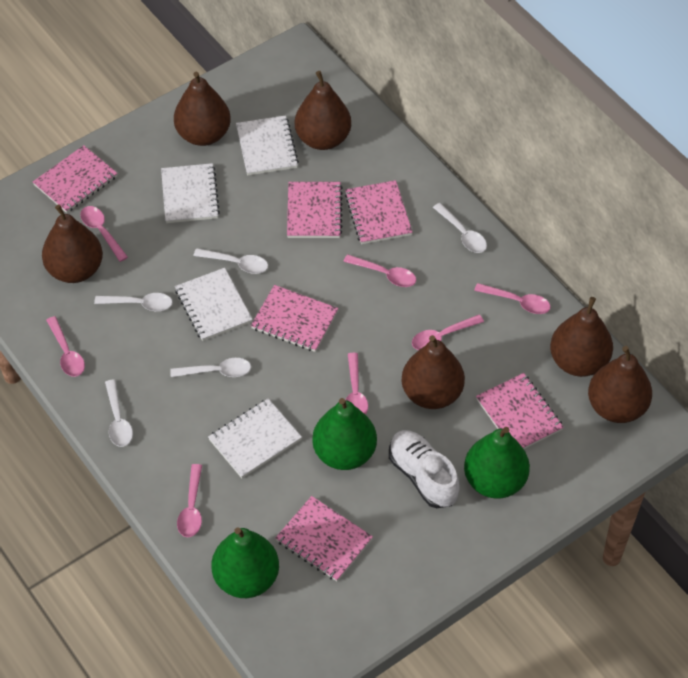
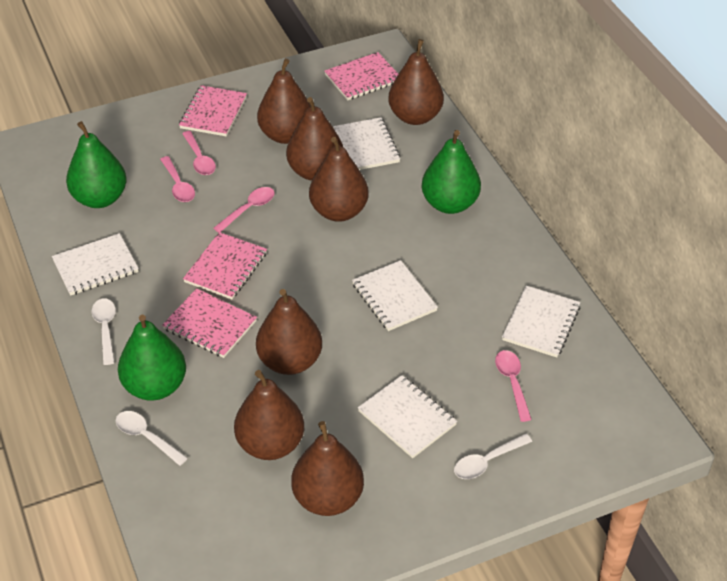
brown pear: 6 -> 7
pink notebook: 6 -> 4
pink spoon: 7 -> 4
white notebook: 4 -> 5
white shoe: 1 -> 0
white spoon: 5 -> 3

